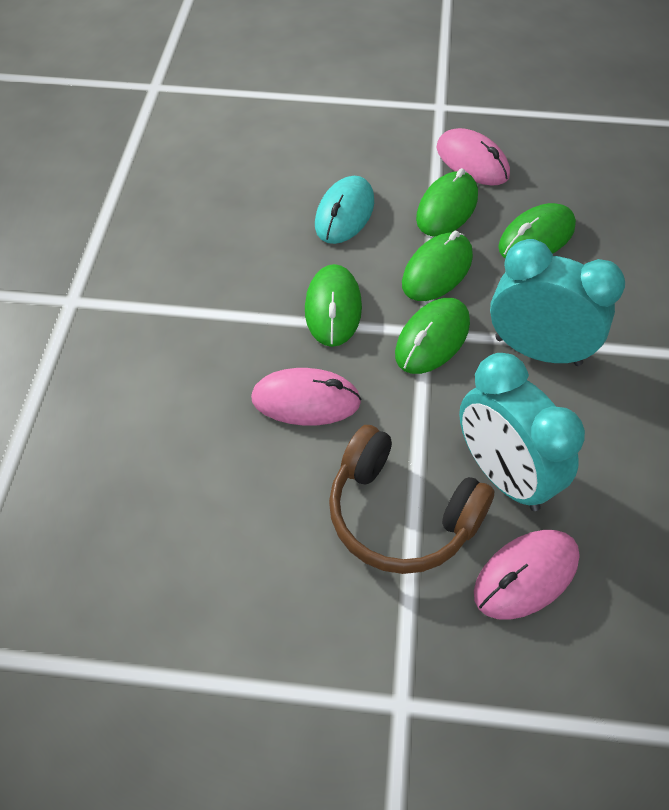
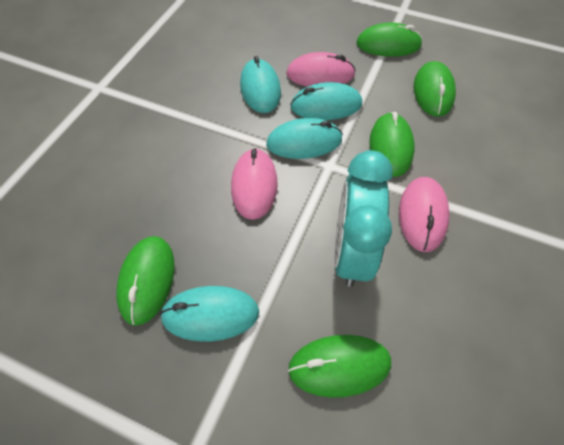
brown headphones: 1 -> 0
turquoise clock: 2 -> 1
turquoise mouse: 1 -> 4

